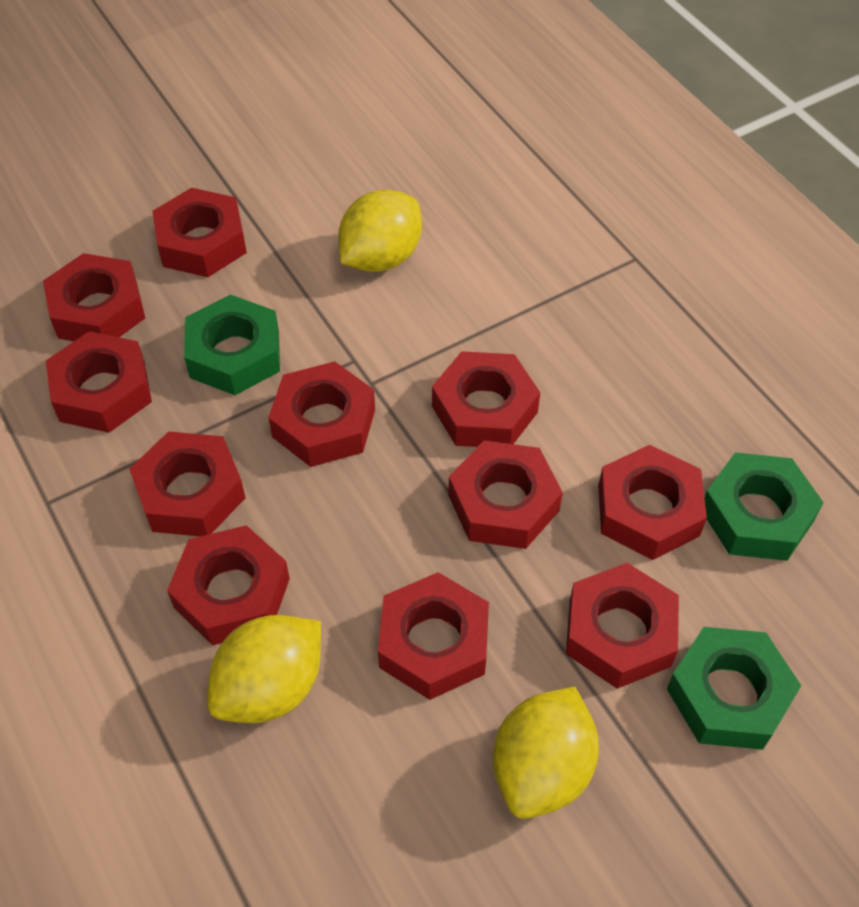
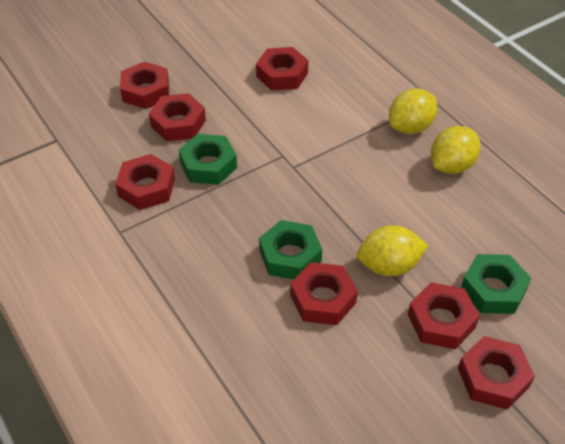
red nut: 11 -> 7

